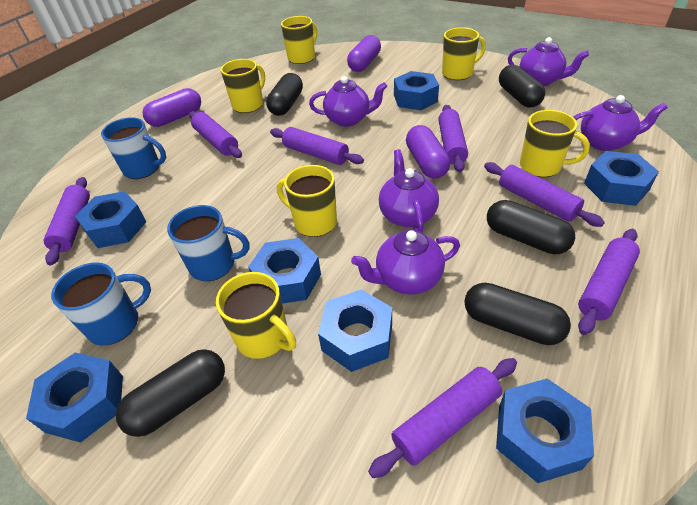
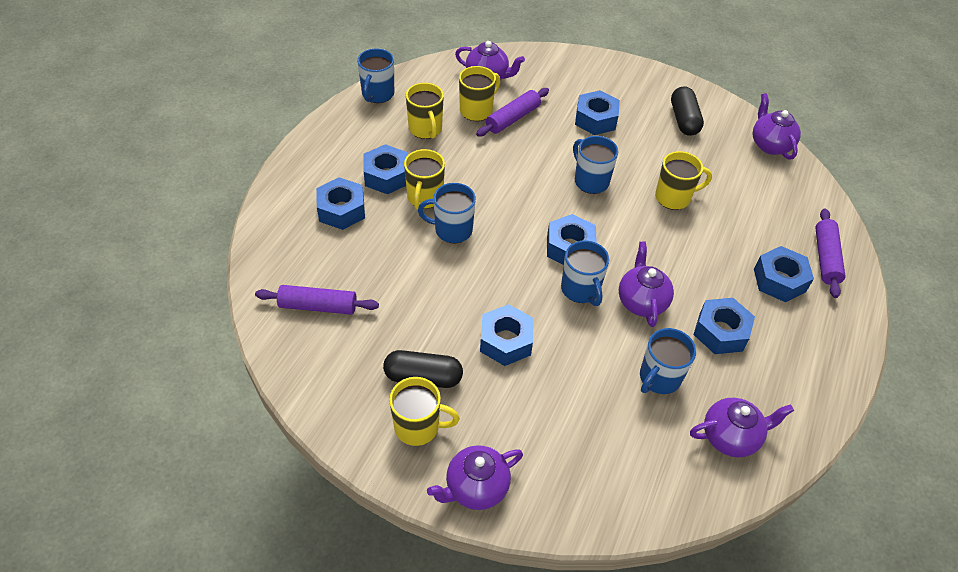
black capsule: 5 -> 2
blue mug: 3 -> 5
purple capsule: 3 -> 0
purple rolling pin: 7 -> 3
yellow mug: 6 -> 5

